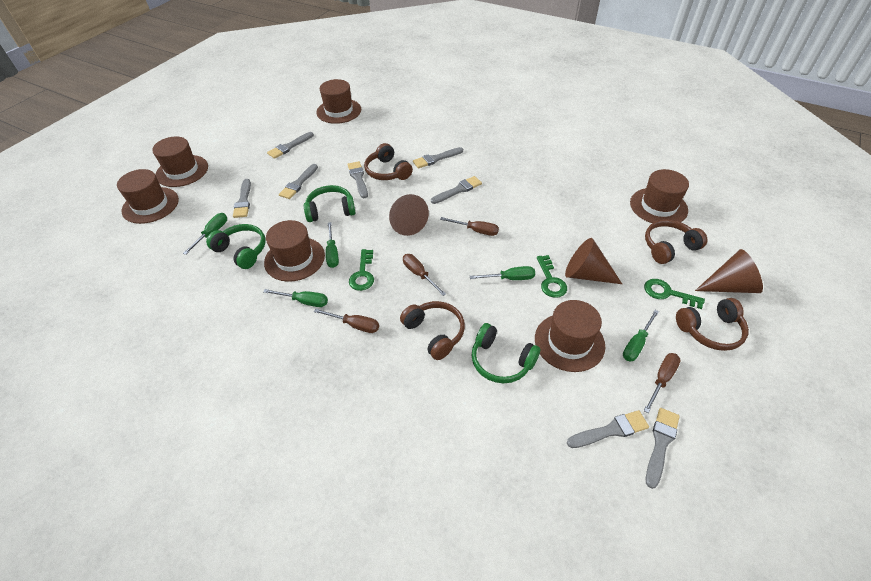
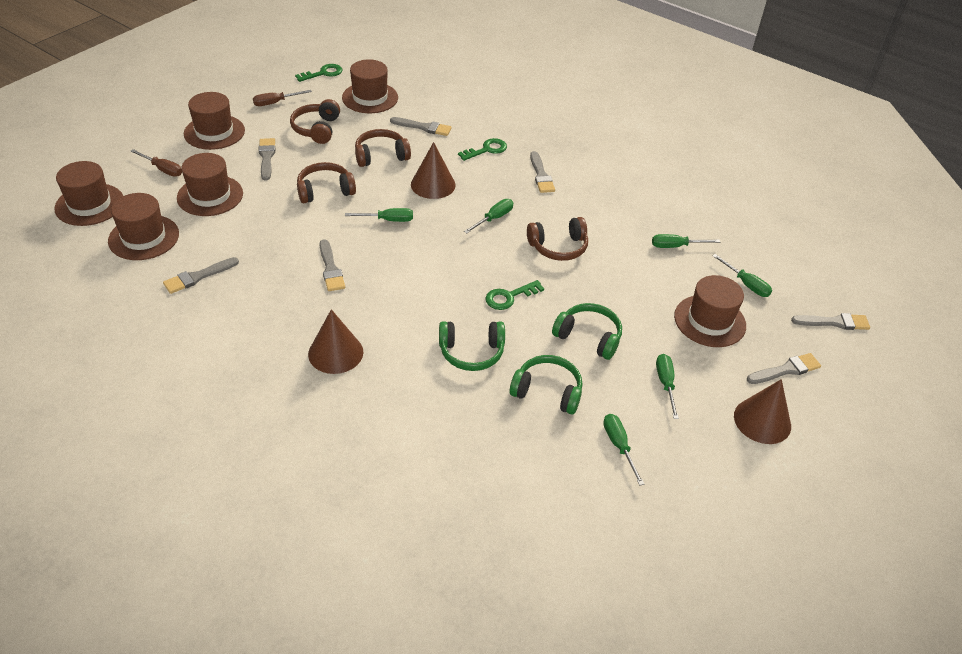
brown screwdriver: 4 -> 2
green screwdriver: 5 -> 6
grey brush: 8 -> 7

